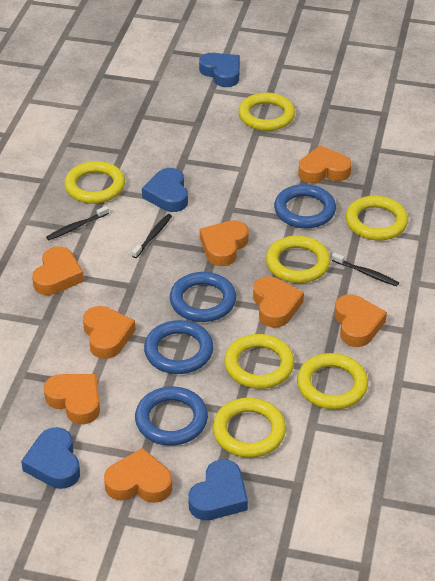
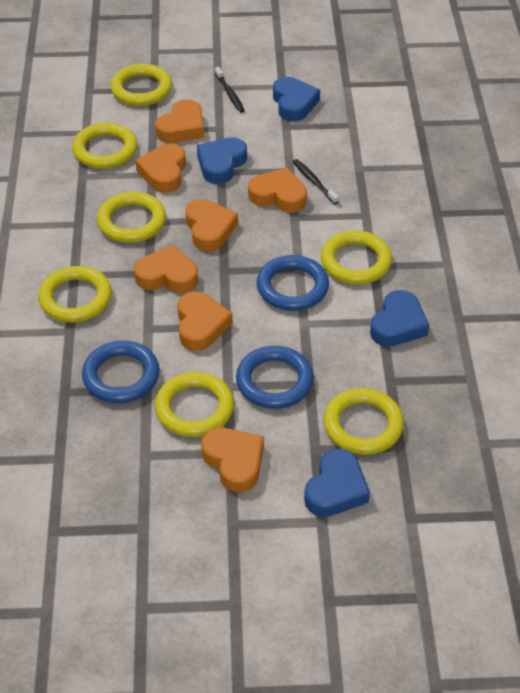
black toothbrush: 3 -> 2
blue ring: 4 -> 3
orange heart: 8 -> 7

